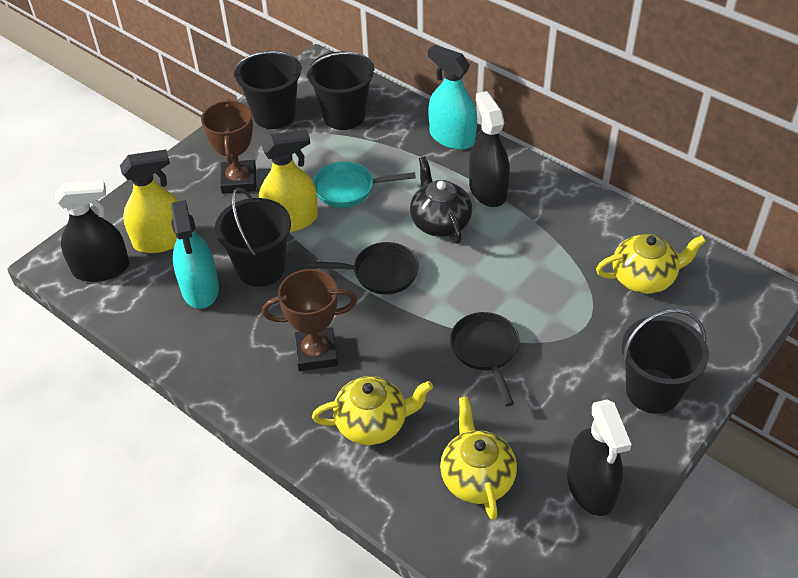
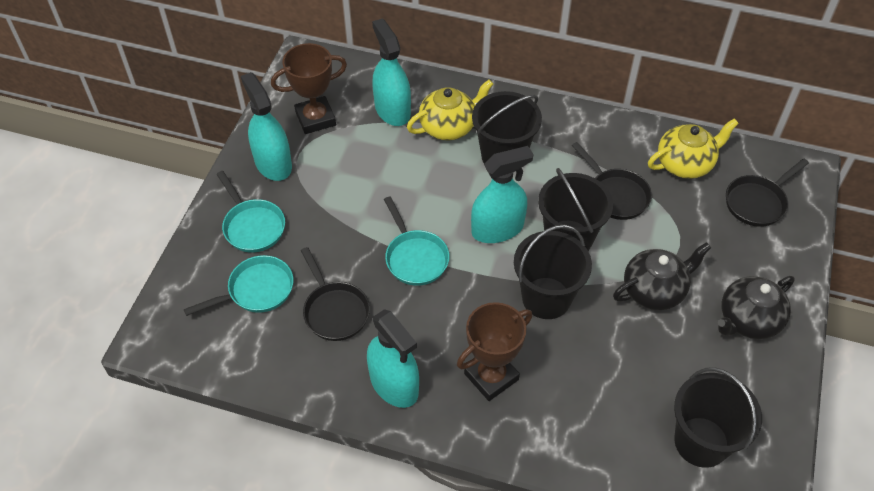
black pan: 2 -> 3
black spray bottle: 3 -> 0
black teapot: 1 -> 2
turquoise pan: 1 -> 3
turquoise spray bottle: 2 -> 4
yellow spray bottle: 2 -> 0
yellow teapot: 3 -> 2

